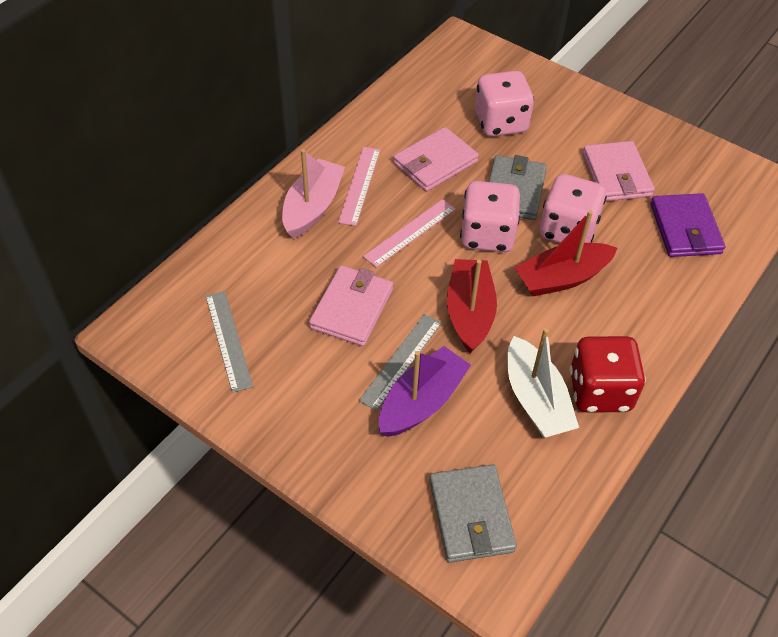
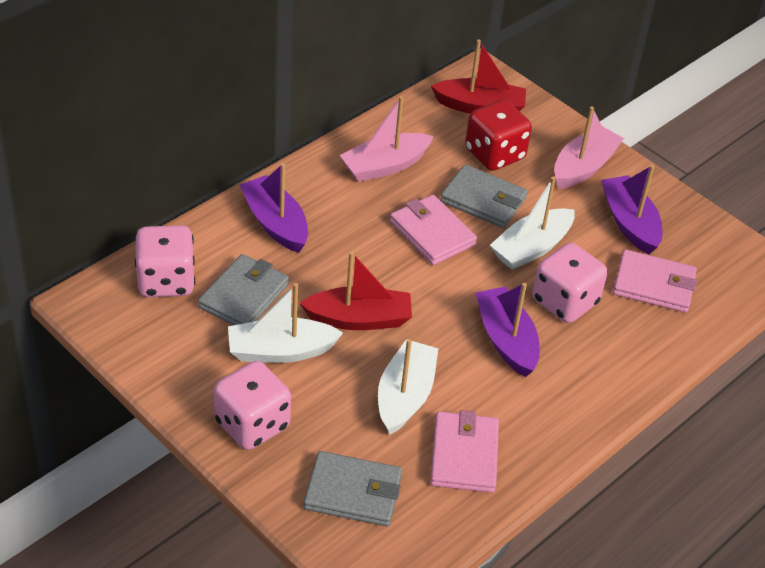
grey ruler: 2 -> 0
grey wallet: 2 -> 3
pink boat: 1 -> 2
pink ruler: 2 -> 0
purple boat: 1 -> 3
purple wallet: 1 -> 0
white boat: 1 -> 3

